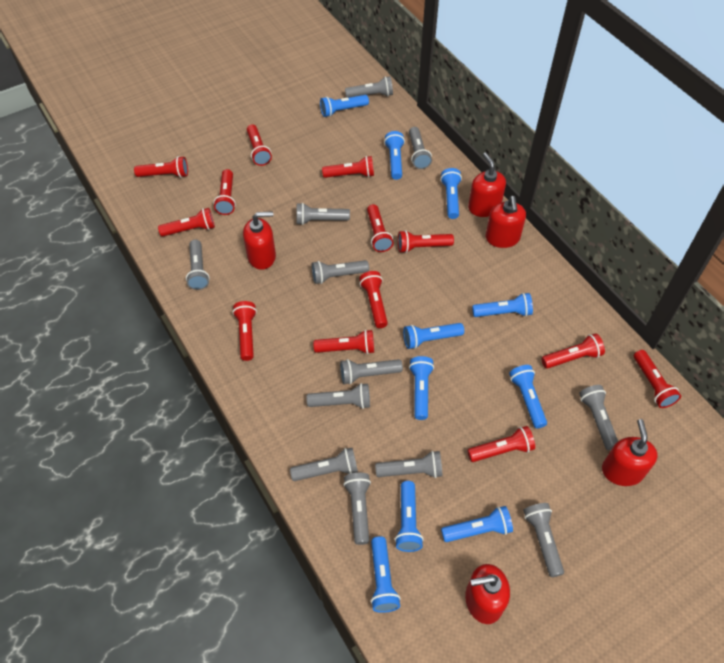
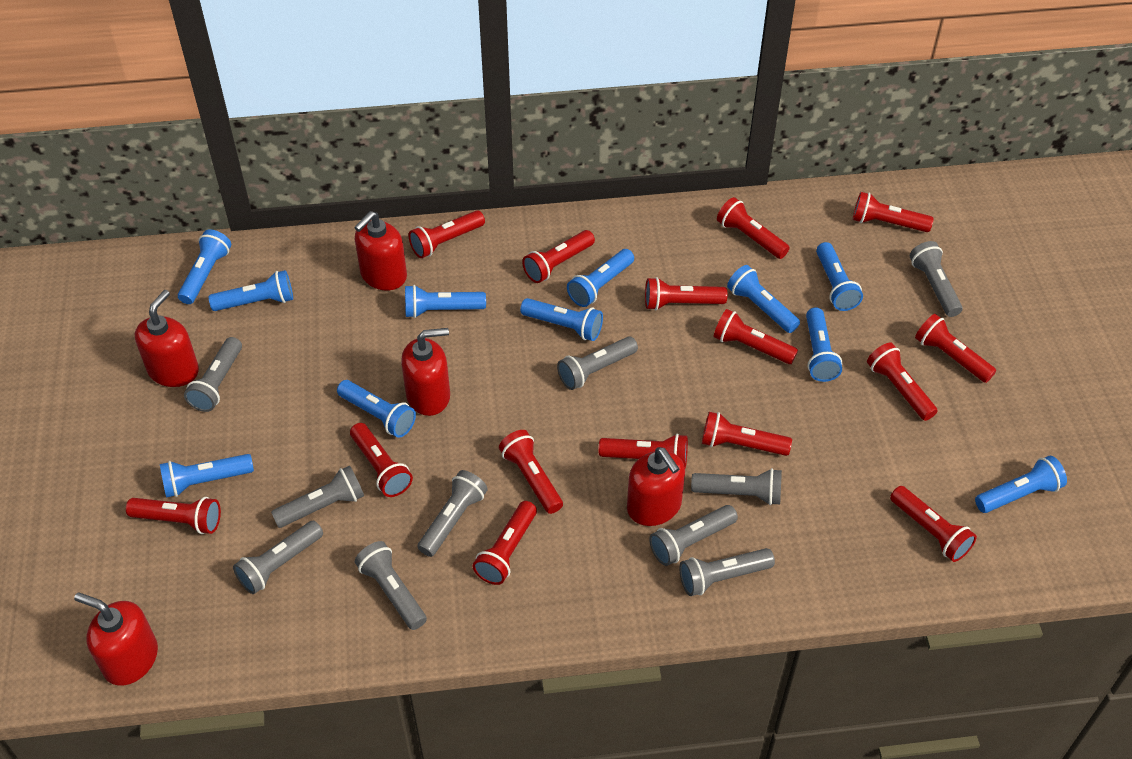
blue flashlight: 10 -> 11
grey flashlight: 12 -> 10
red flashlight: 13 -> 15

